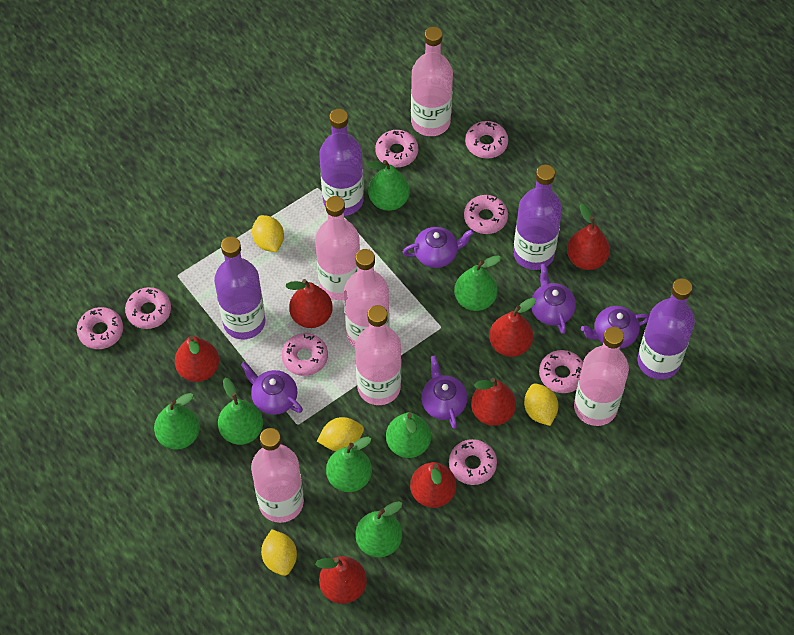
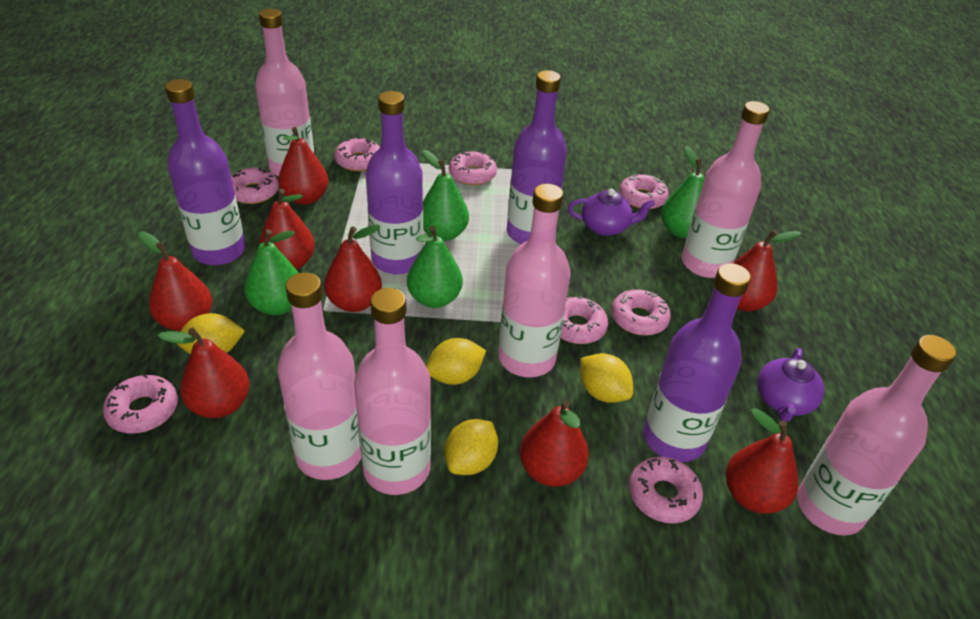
green pear: 7 -> 4
purple teapot: 5 -> 2
red pear: 7 -> 8

